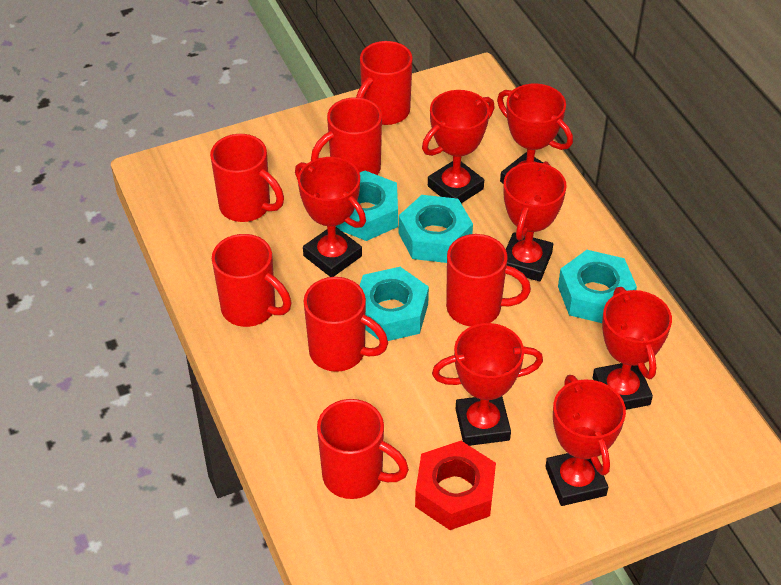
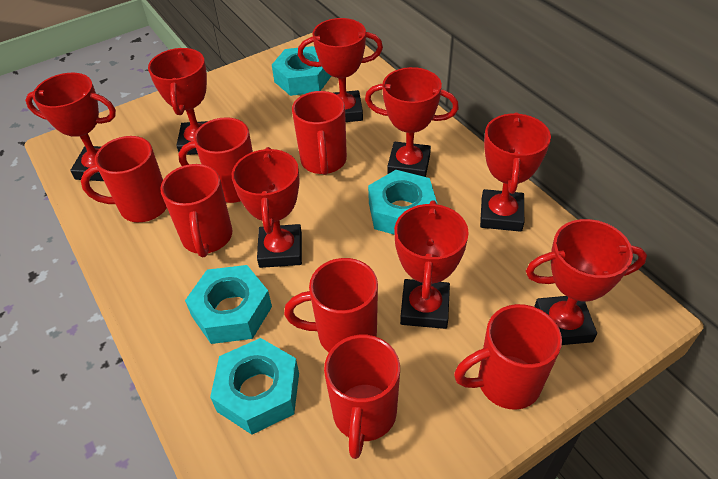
red nut: 1 -> 0
red trophy: 7 -> 8

